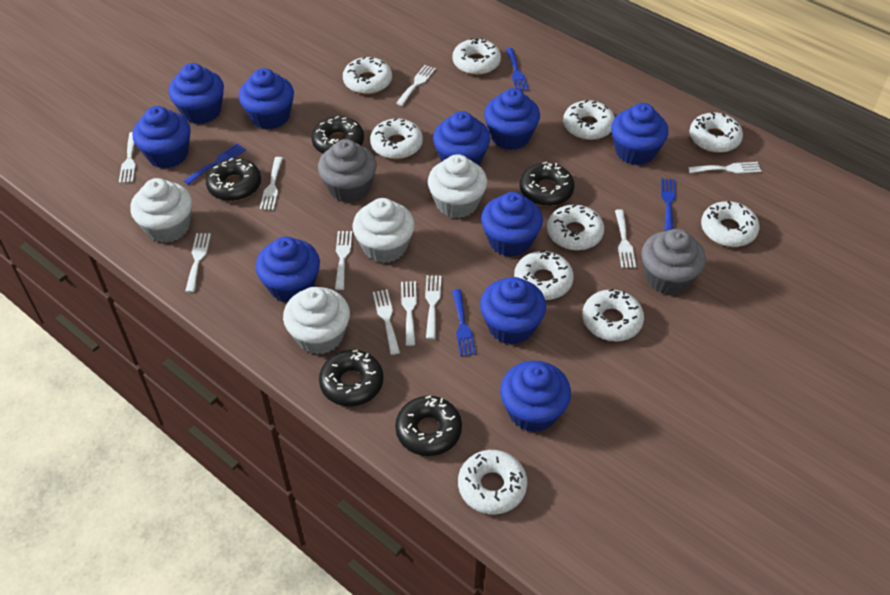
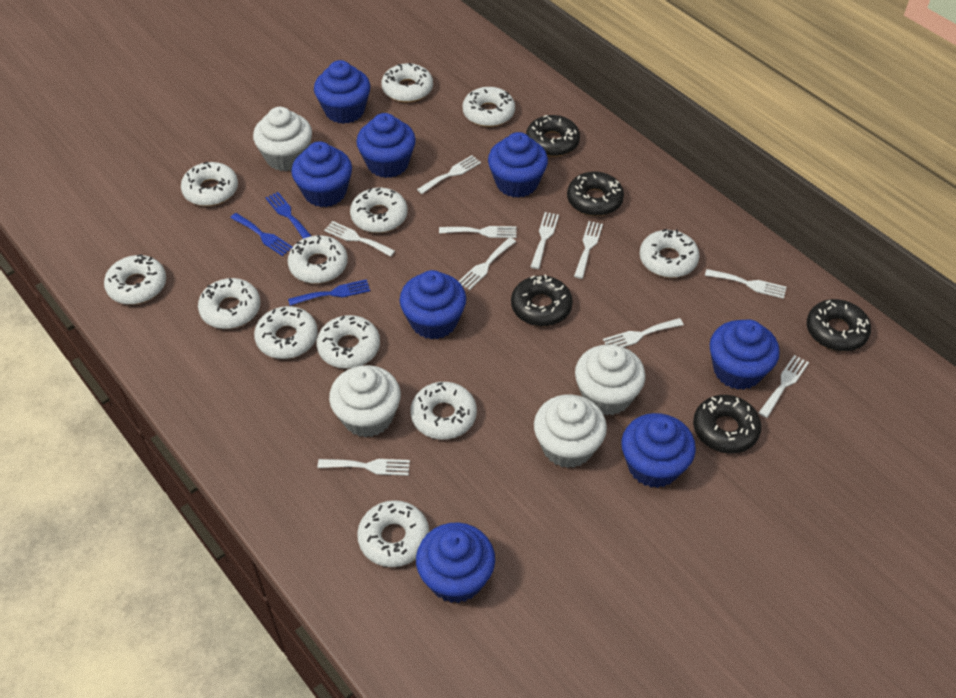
blue cupcake: 10 -> 8
blue fork: 4 -> 3
grey cupcake: 2 -> 0
white donut: 10 -> 12

